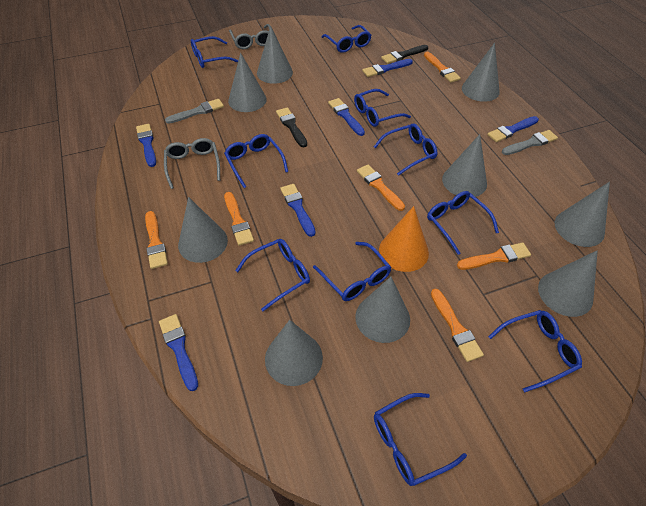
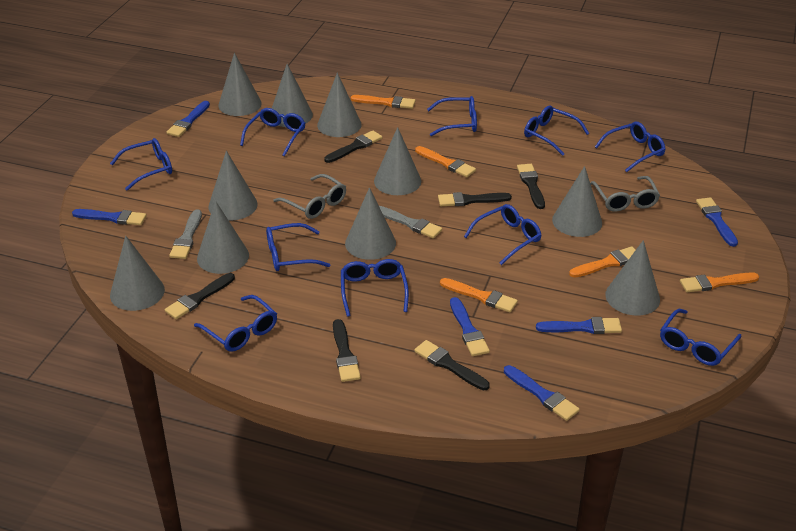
black brush: 2 -> 6
grey cone: 9 -> 10
orange brush: 6 -> 5
orange cone: 1 -> 0

